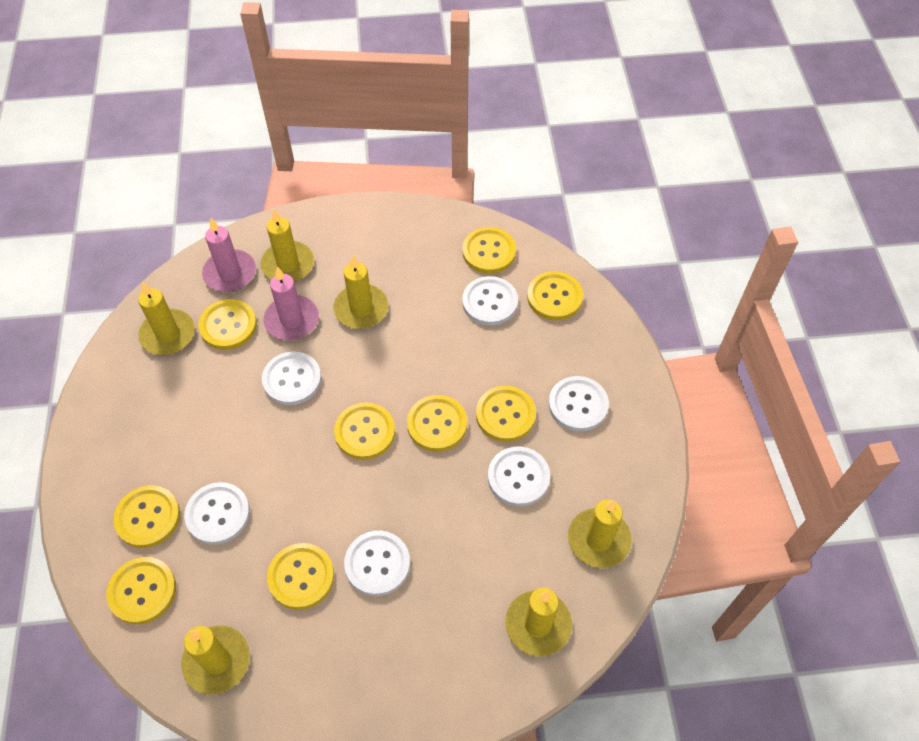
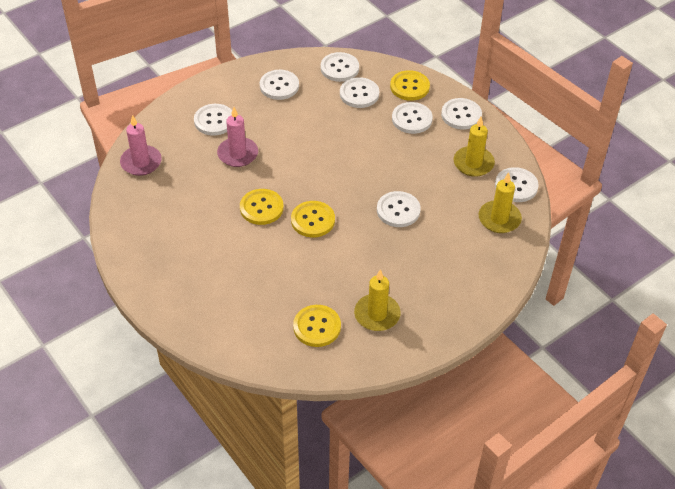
white button: 6 -> 8
yellow button: 9 -> 4
yellow candle: 6 -> 3

